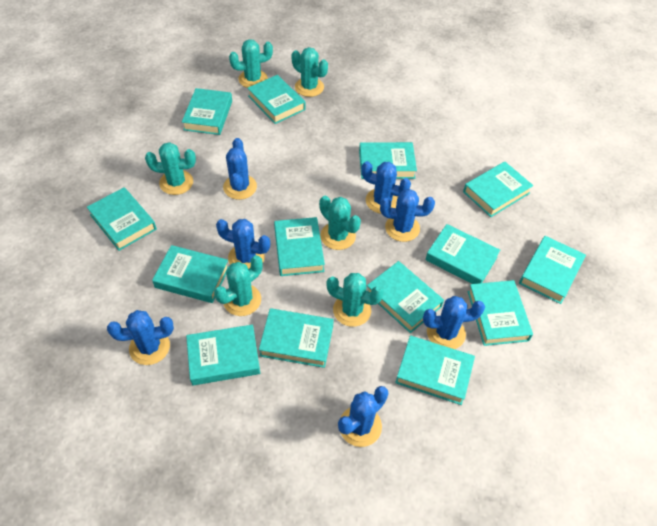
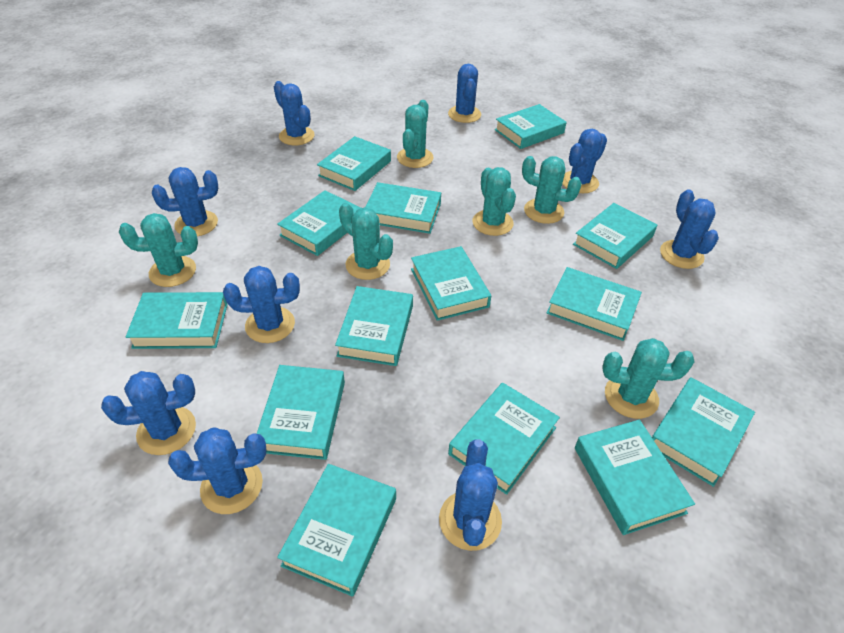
blue cactus: 7 -> 9

